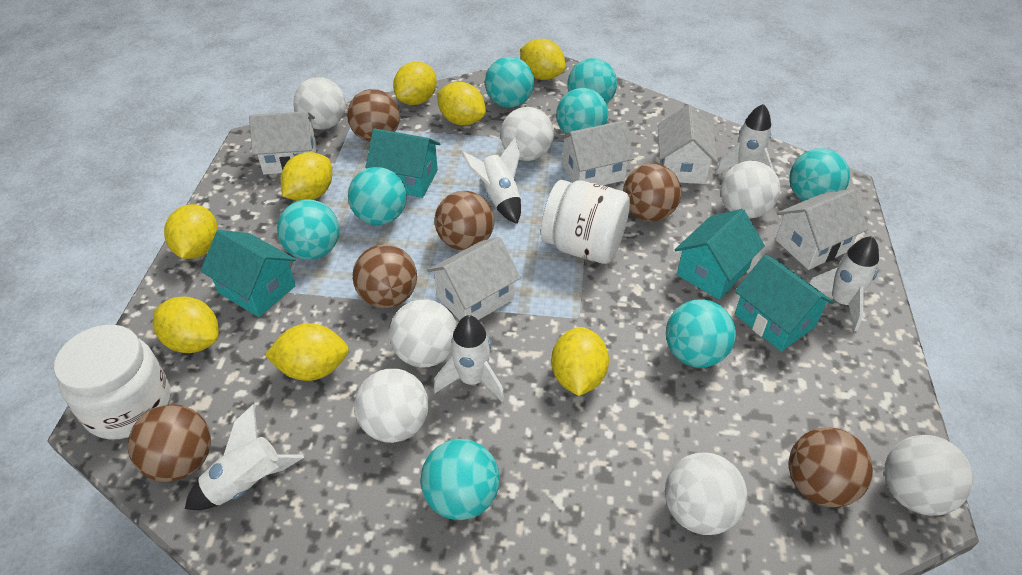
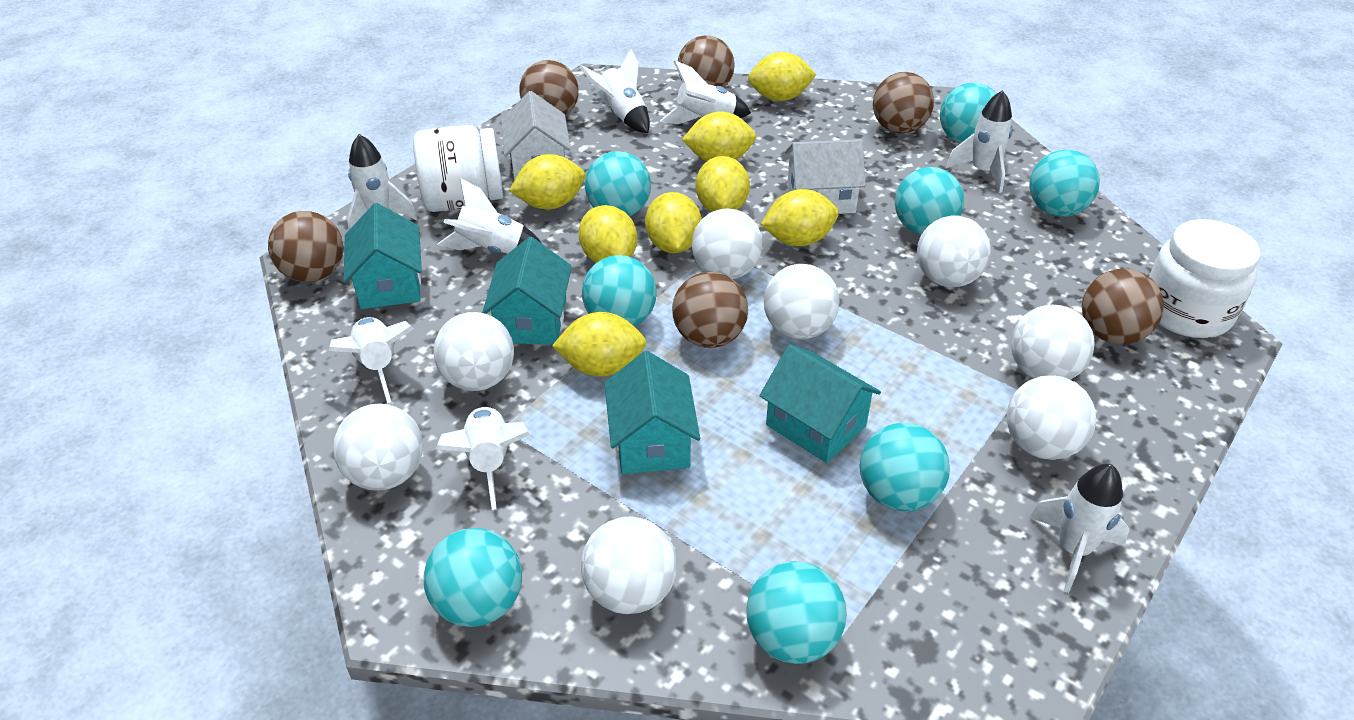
white ball: 7 -> 8
white house: 5 -> 2
white rocket: 5 -> 8

